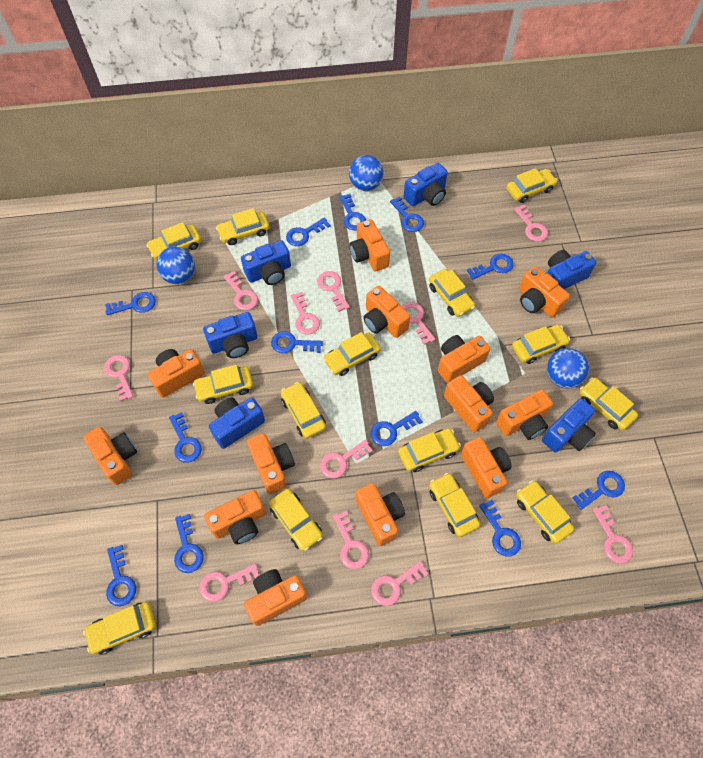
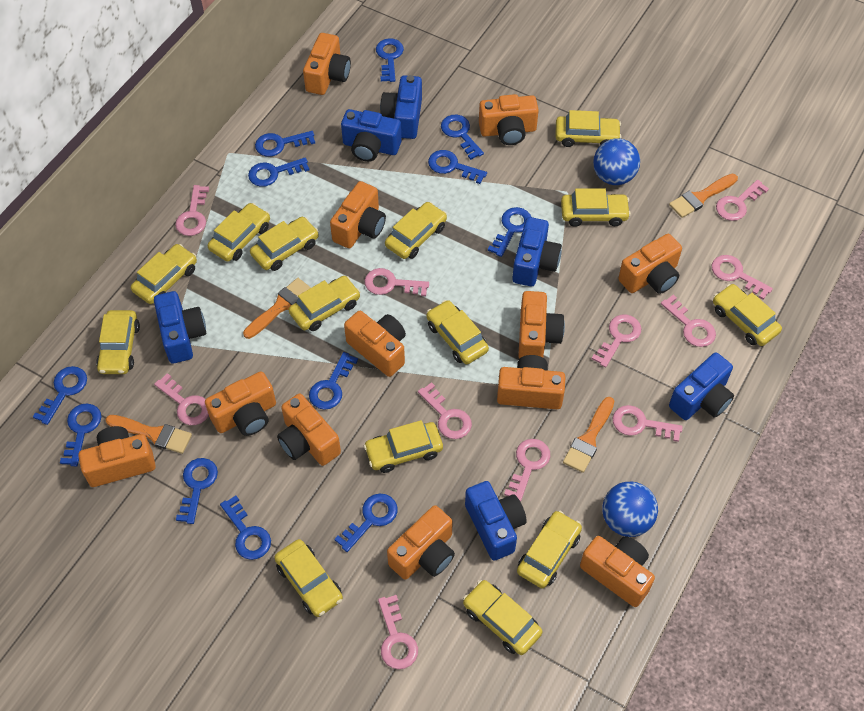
blue ball: 3 -> 2
orange brush: 0 -> 4
orange camera: 13 -> 12

